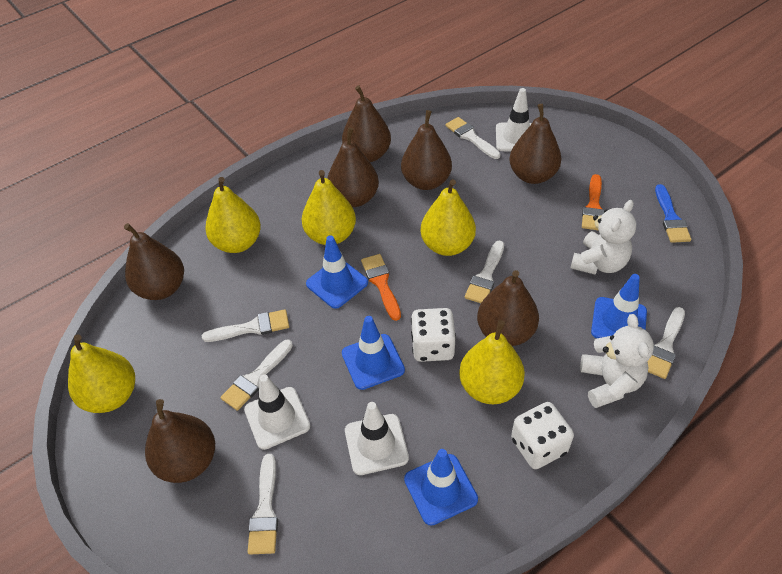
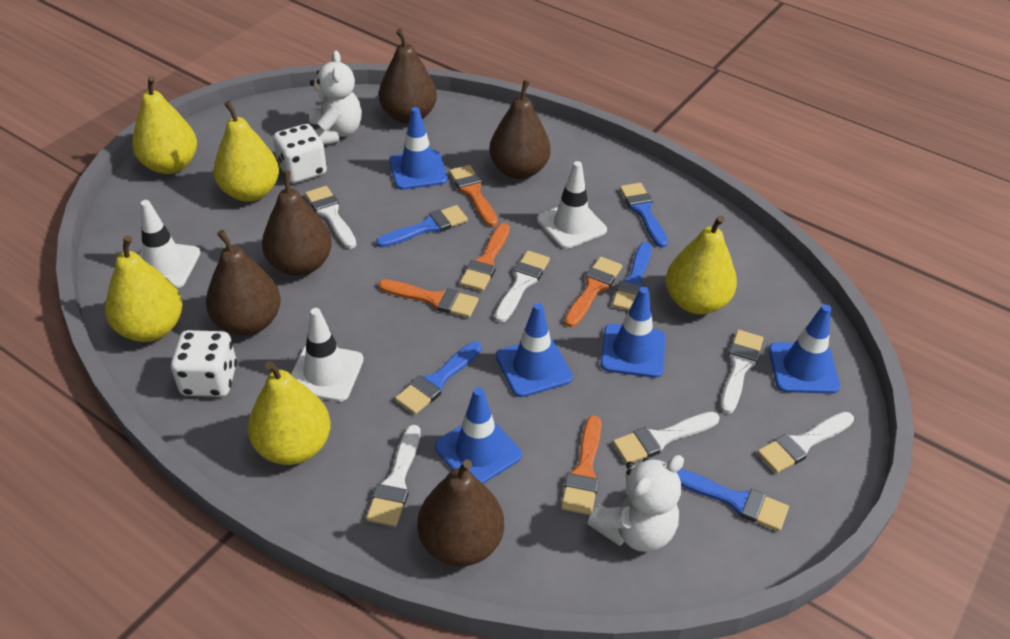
blue brush: 1 -> 5
blue traffic cone: 4 -> 5
brown pear: 7 -> 5
orange brush: 2 -> 5

